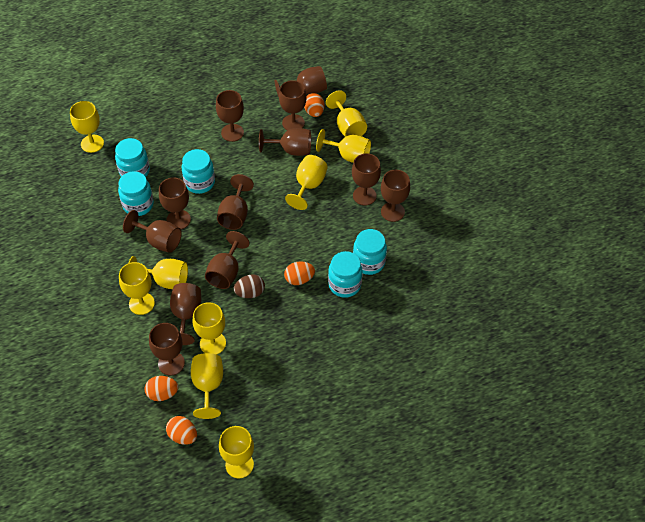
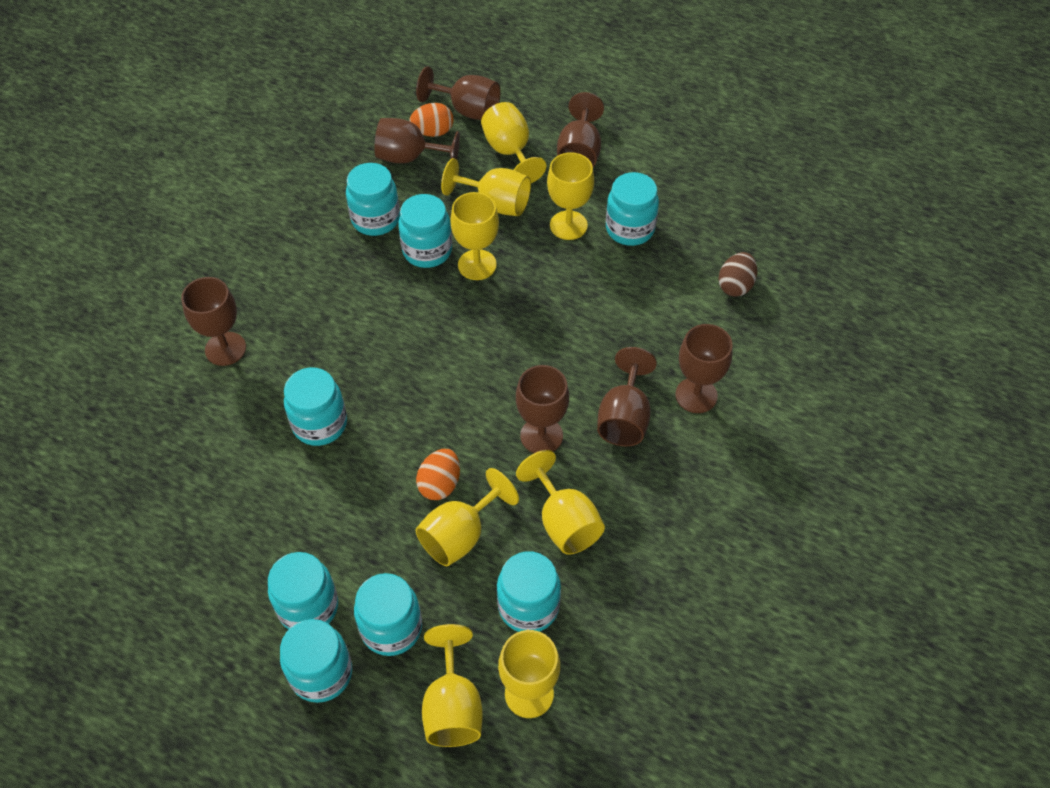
brown goblet: 12 -> 7
orange egg: 4 -> 2
turquoise jar: 5 -> 8
yellow goblet: 9 -> 8

